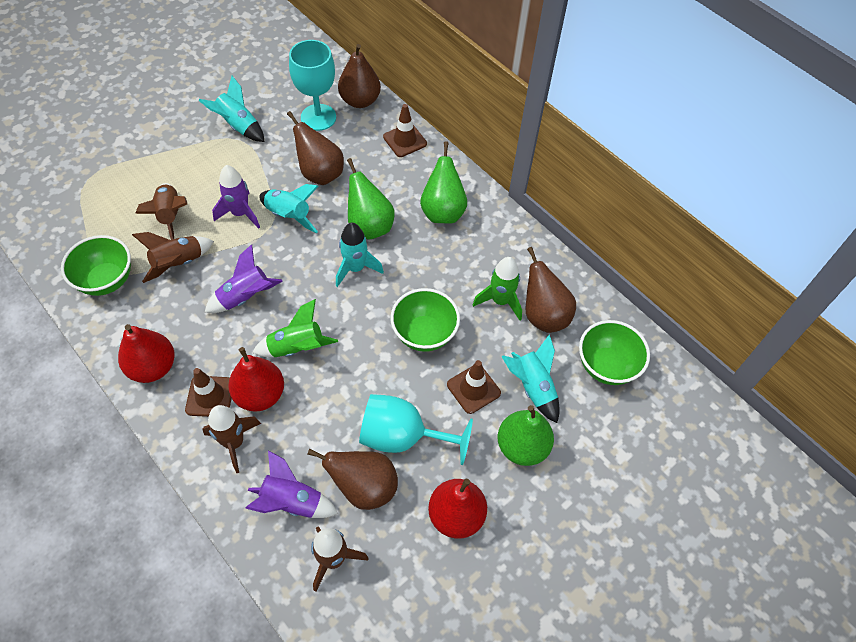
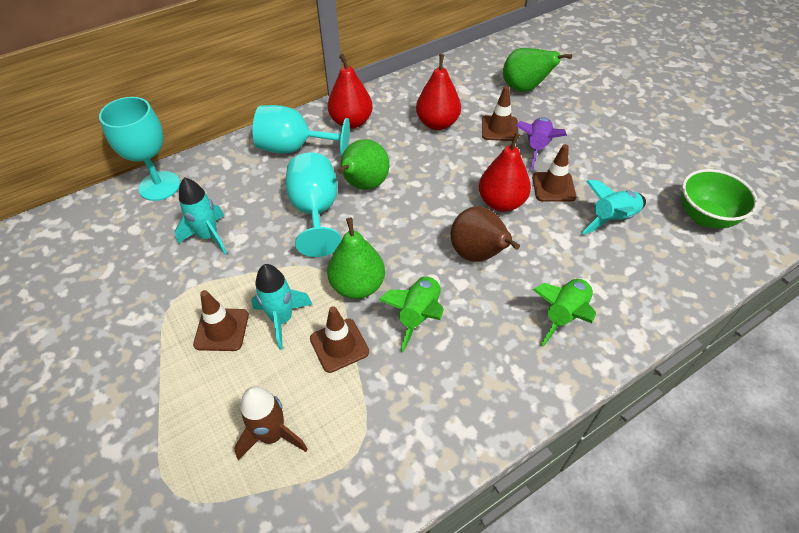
brown pear: 4 -> 1
brown rocket: 4 -> 1
brown traffic cone: 3 -> 4
green bowl: 3 -> 1
purple rocket: 3 -> 1
turquoise goblet: 2 -> 3
turquoise rocket: 4 -> 3

